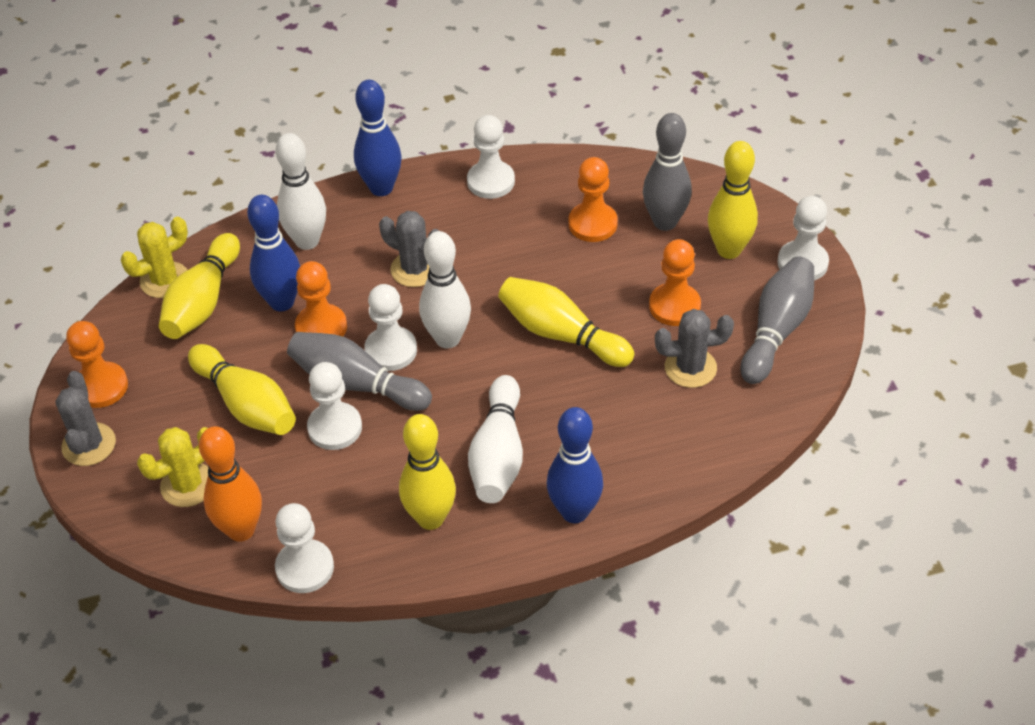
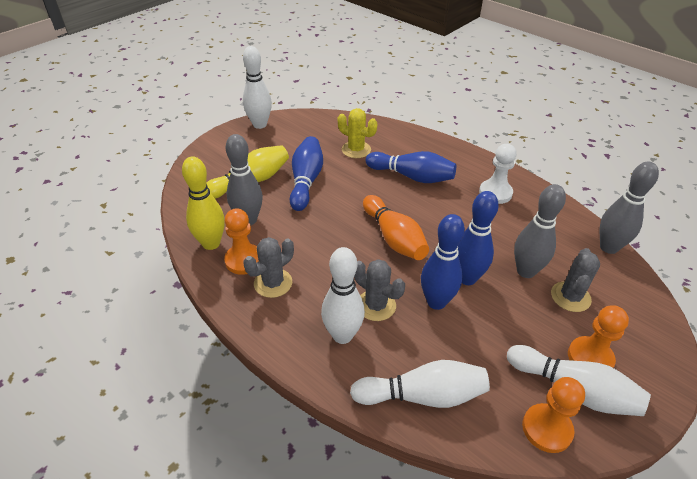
blue bowling pin: 3 -> 4
orange pawn: 4 -> 3
white bowling pin: 3 -> 4
white pawn: 5 -> 1
yellow bowling pin: 5 -> 2
yellow cactus: 2 -> 1

